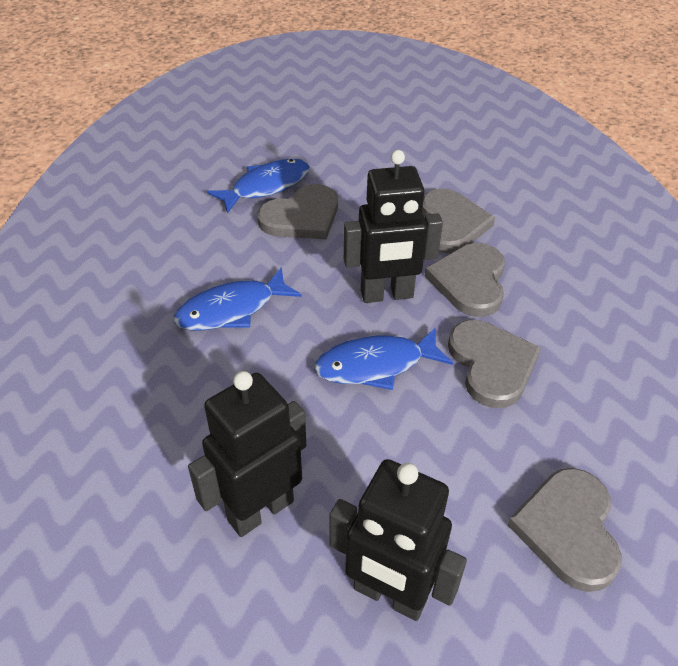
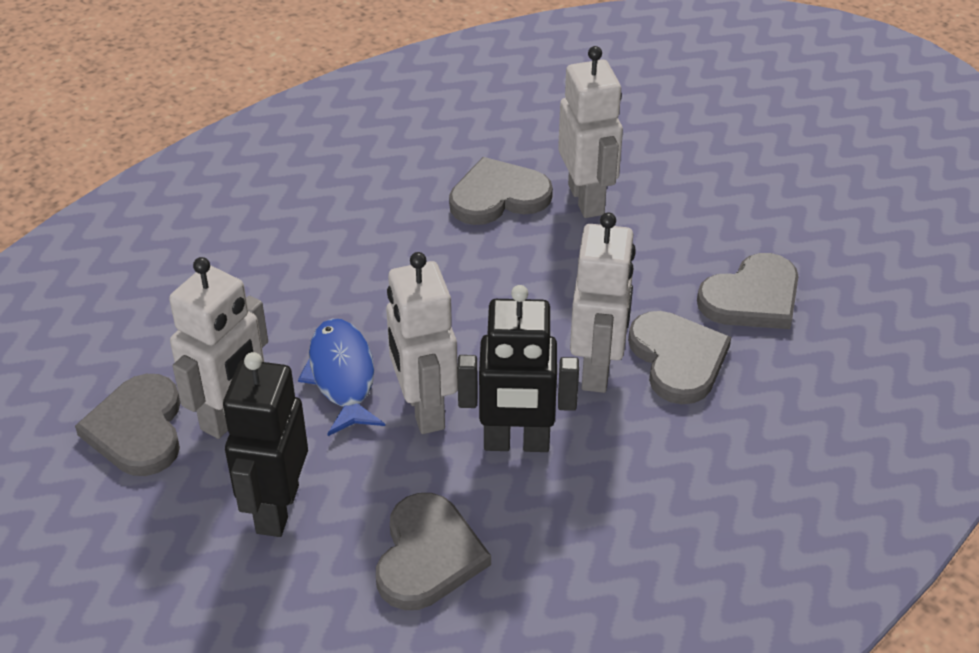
black robot: 3 -> 2
blue fish: 3 -> 1
white robot: 0 -> 4

